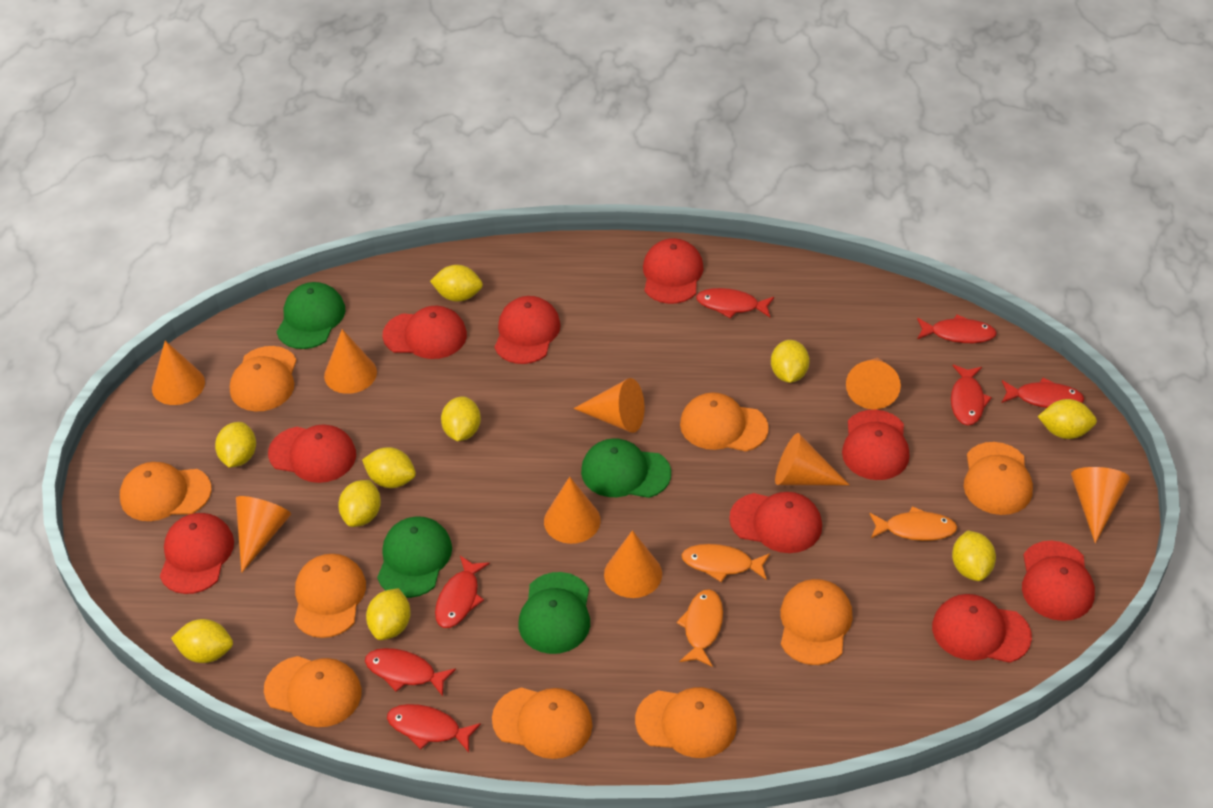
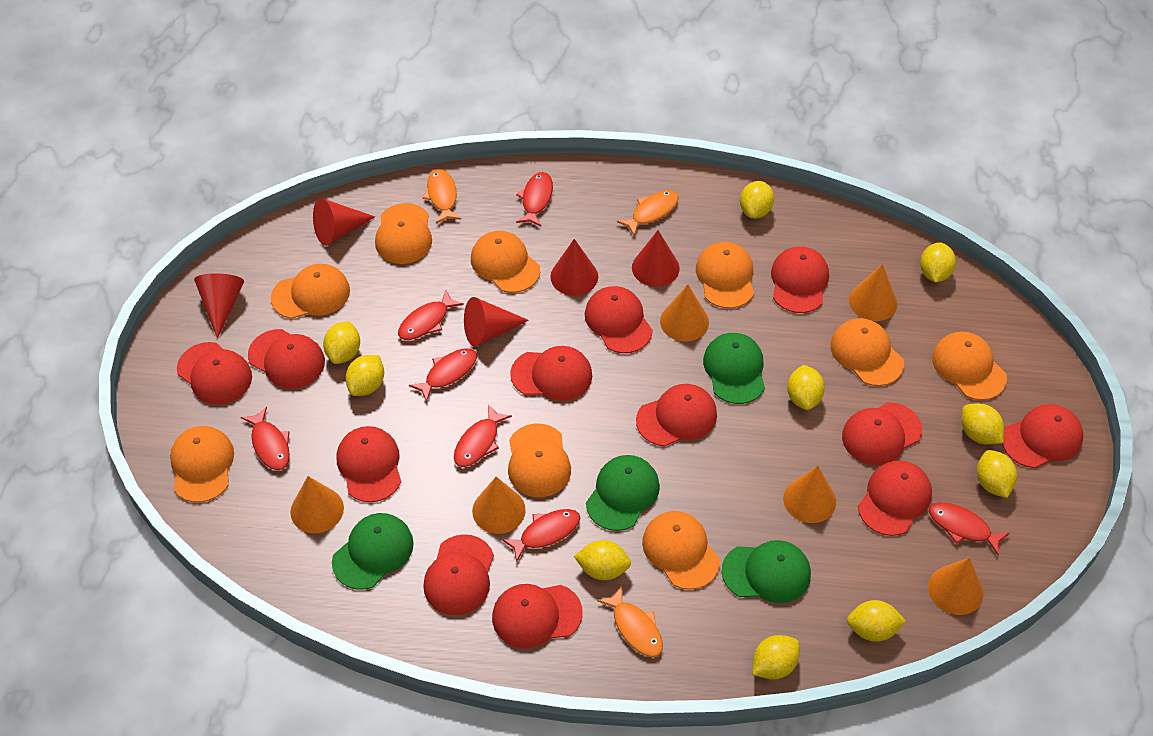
orange cone: 9 -> 6
red cap: 9 -> 12
red cone: 0 -> 5

